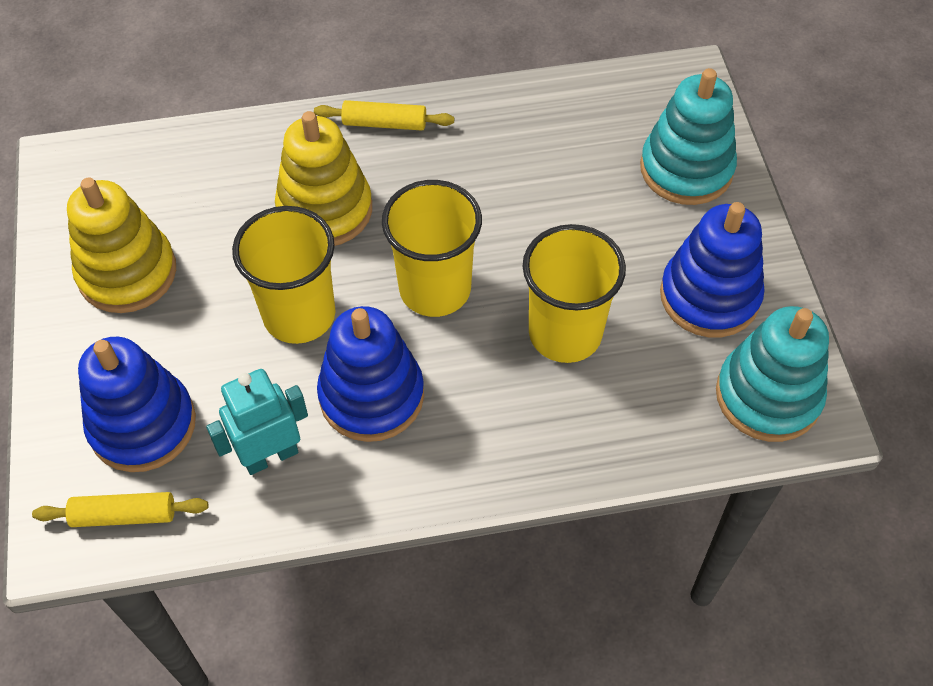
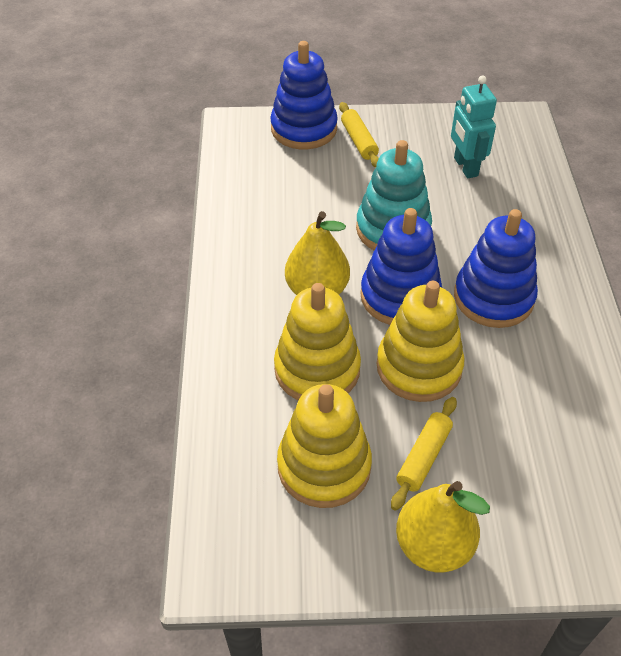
turquoise stacking toy: 2 -> 1
yellow cup: 3 -> 0
yellow pear: 0 -> 2
yellow stacking toy: 2 -> 3

